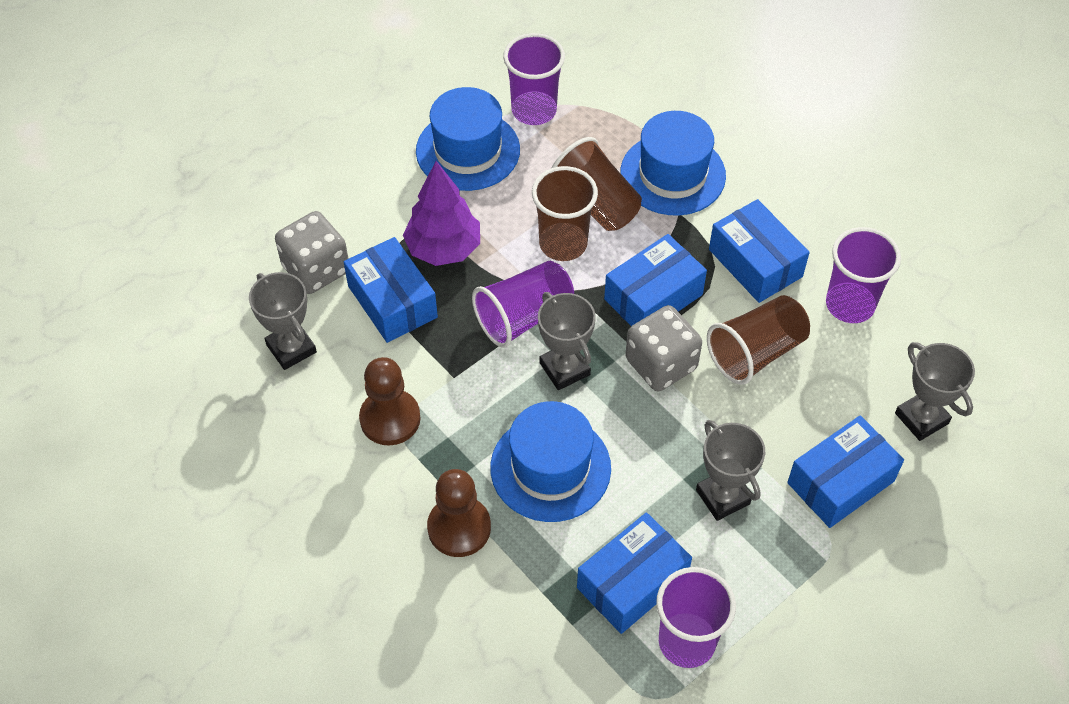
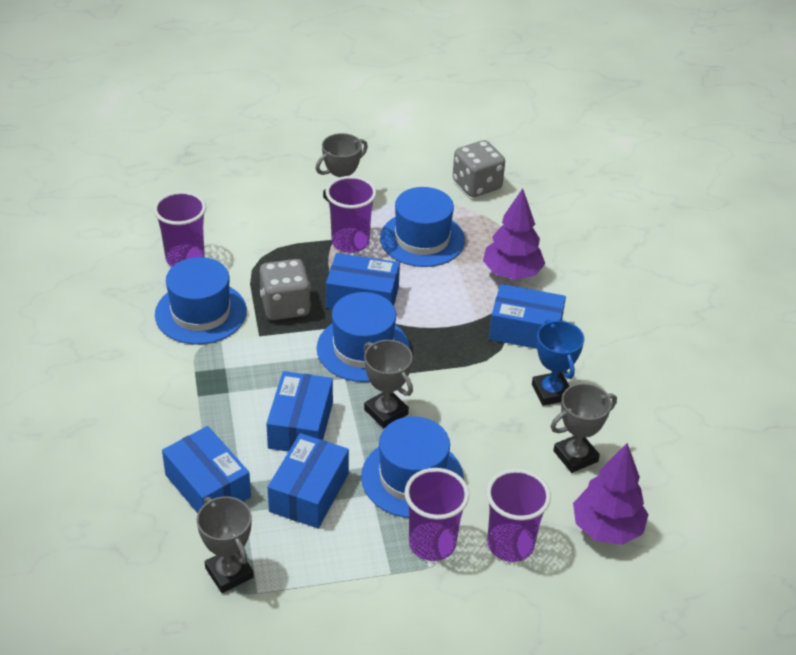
blue hat: 3 -> 4
blue trophy: 0 -> 1
brown cup: 3 -> 0
brown pawn: 2 -> 0
purple tree: 1 -> 2

